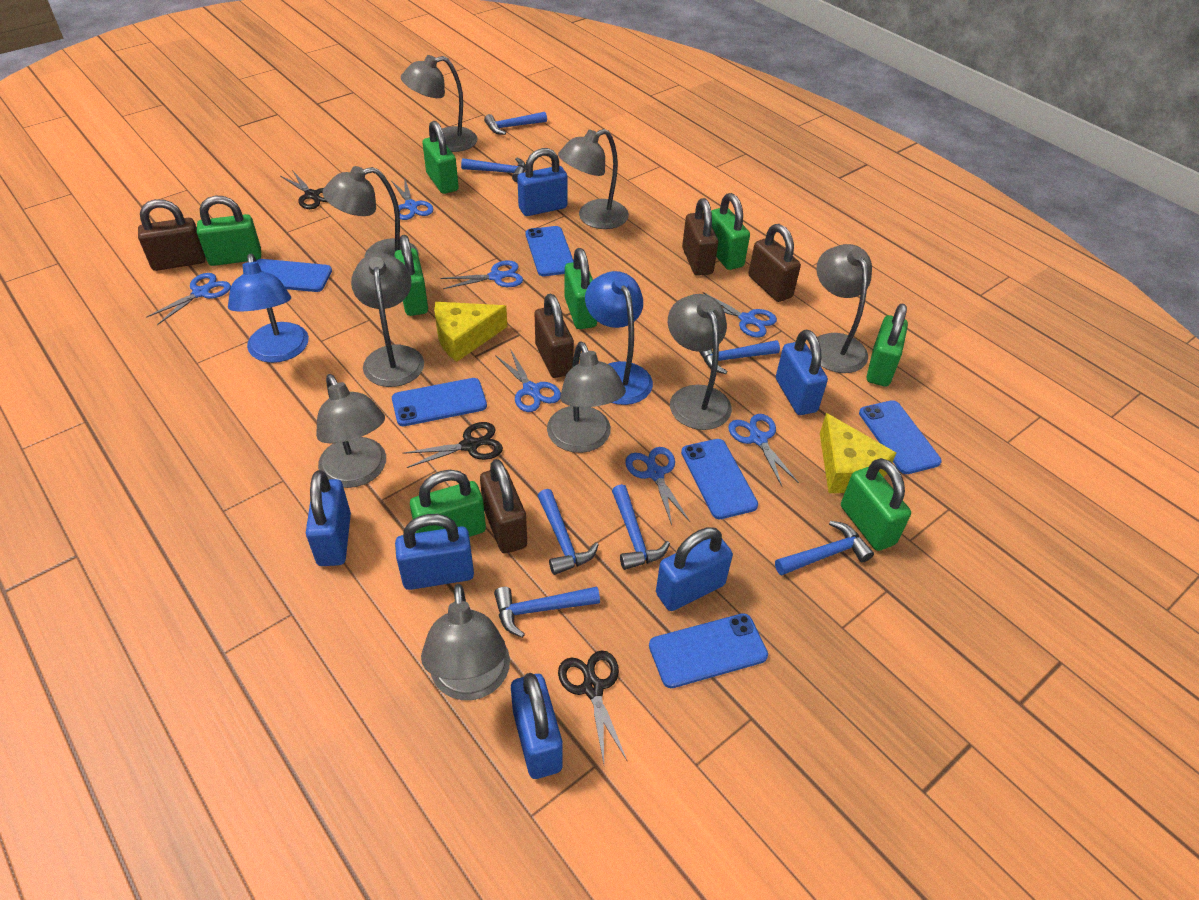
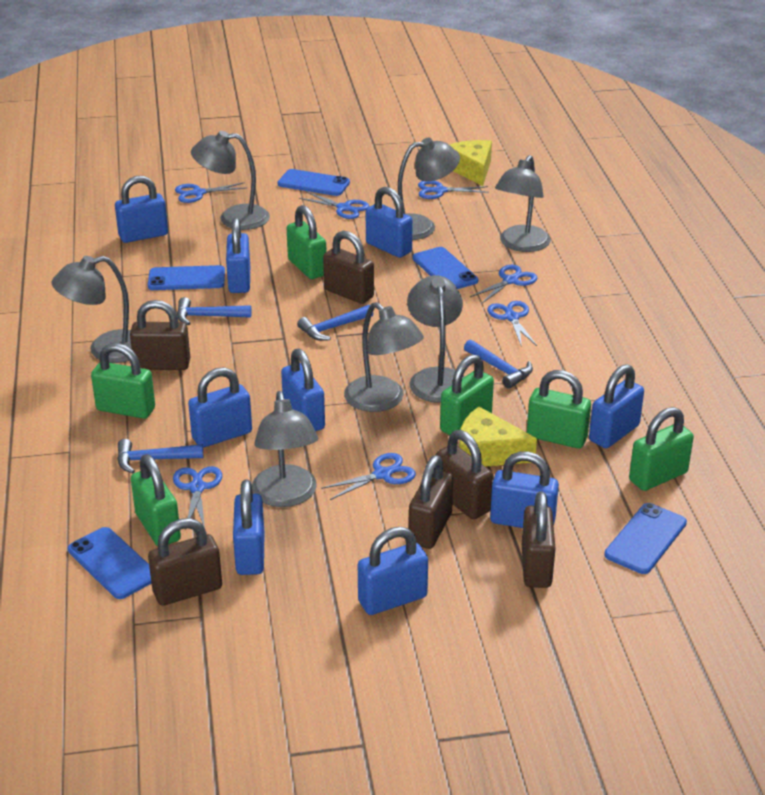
black scissors: 3 -> 0
blue hammer: 7 -> 4
blue lamp: 2 -> 0
blue padlock: 6 -> 9
blue phone: 6 -> 5
brown padlock: 5 -> 6
green padlock: 8 -> 6
grey lamp: 9 -> 7

